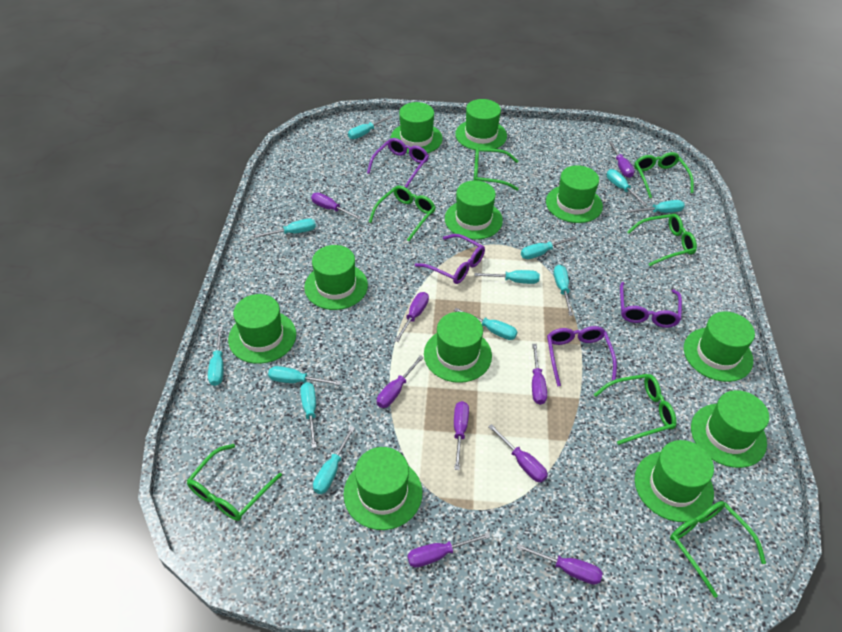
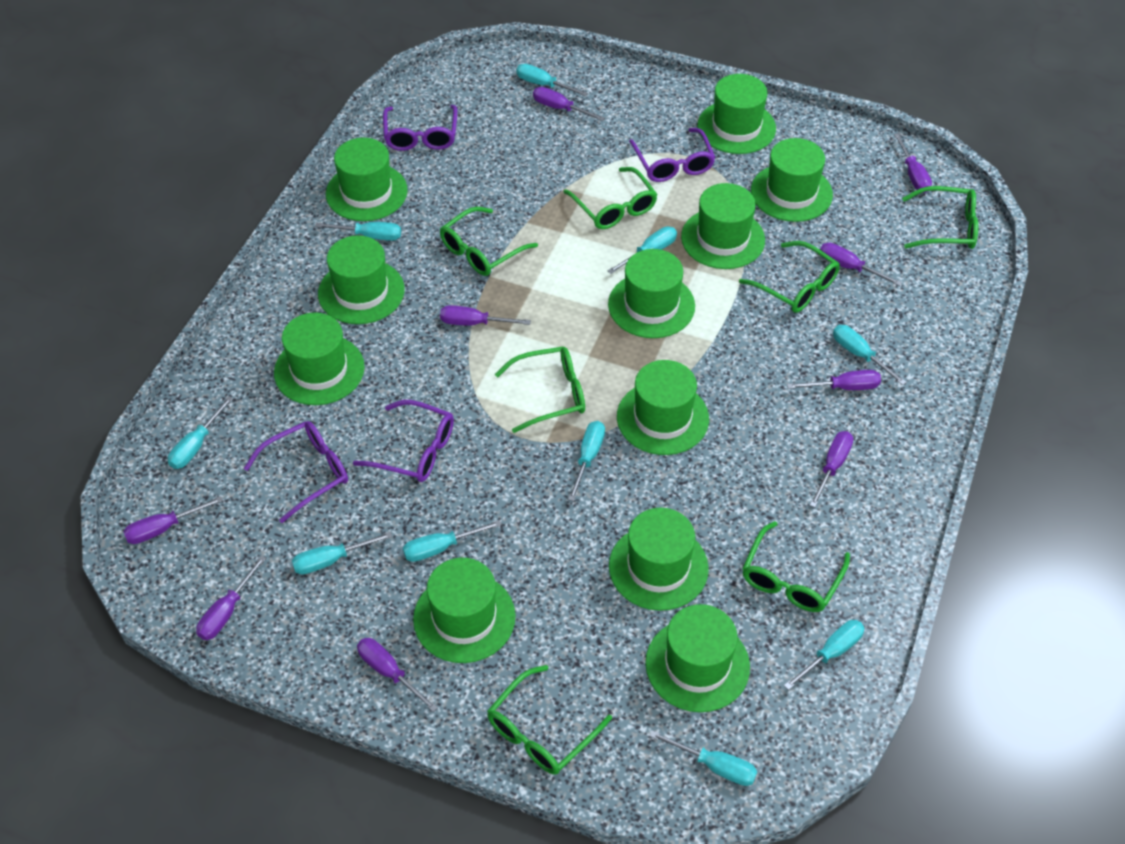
turquoise screwdriver: 12 -> 10

